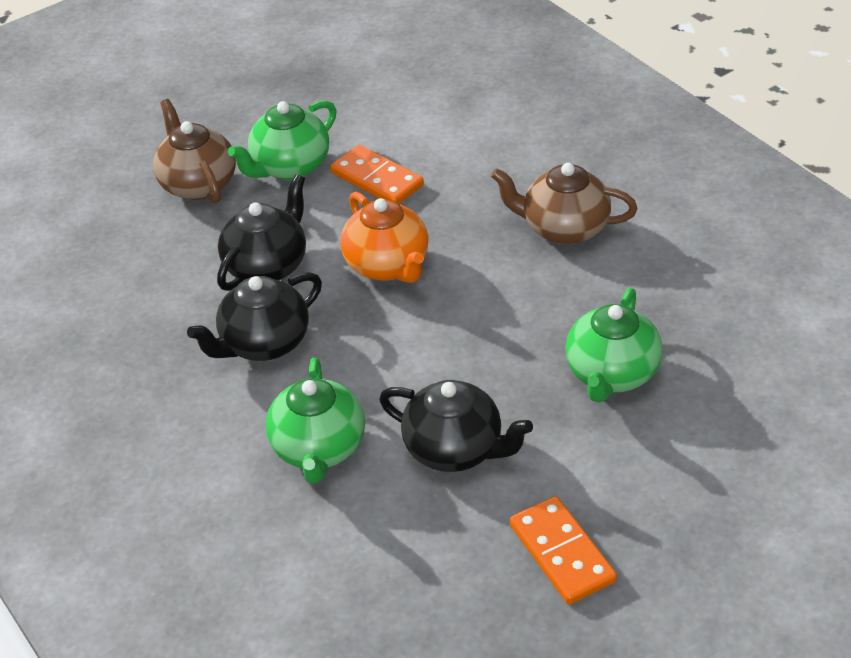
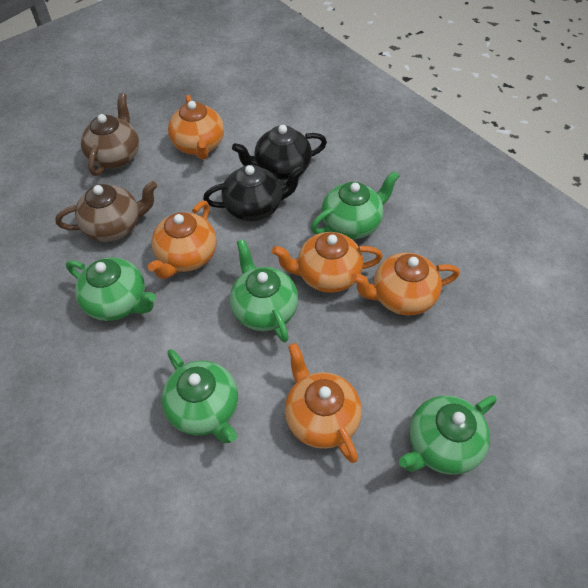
black teapot: 3 -> 2
green teapot: 3 -> 5
orange domino: 2 -> 0
orange teapot: 1 -> 5

